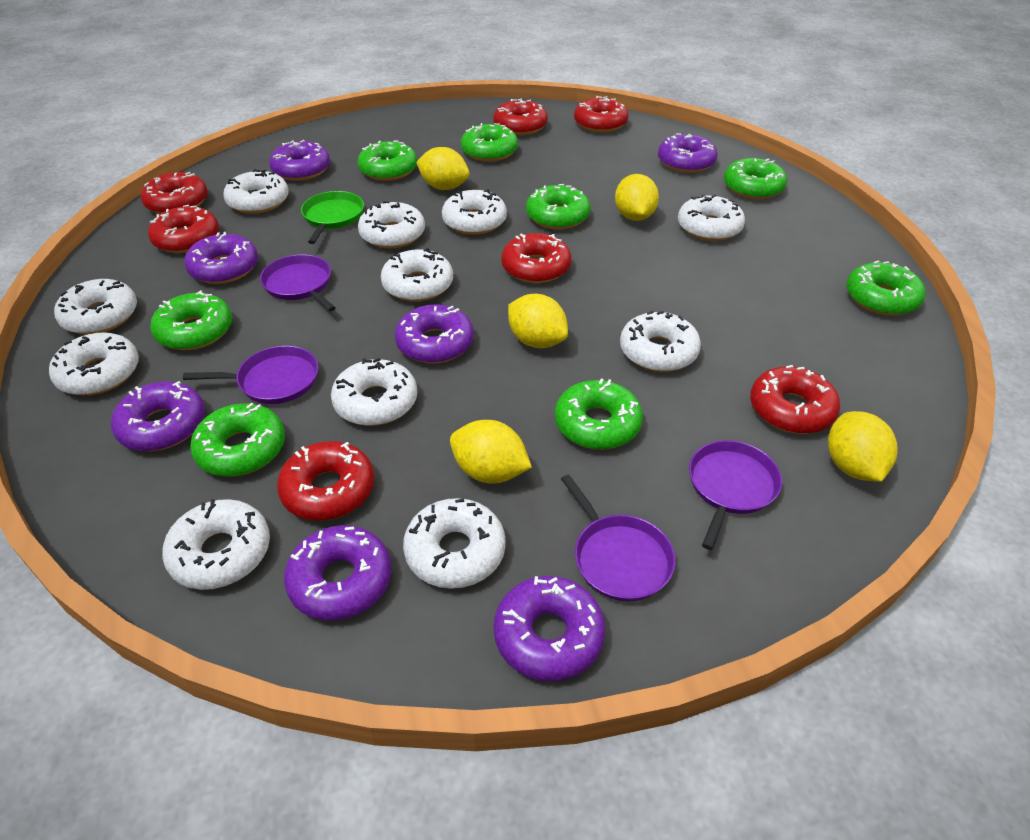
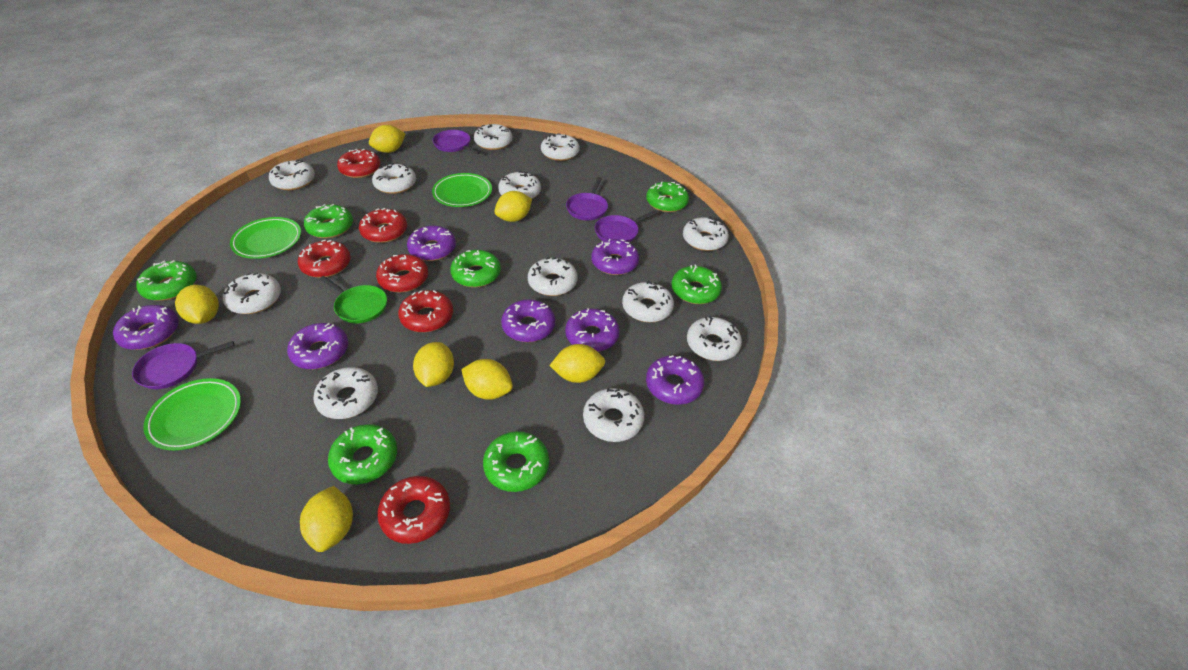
green donut: 8 -> 7
green plate: 0 -> 3
red donut: 7 -> 6
white donut: 11 -> 12
yellow lemon: 5 -> 7

